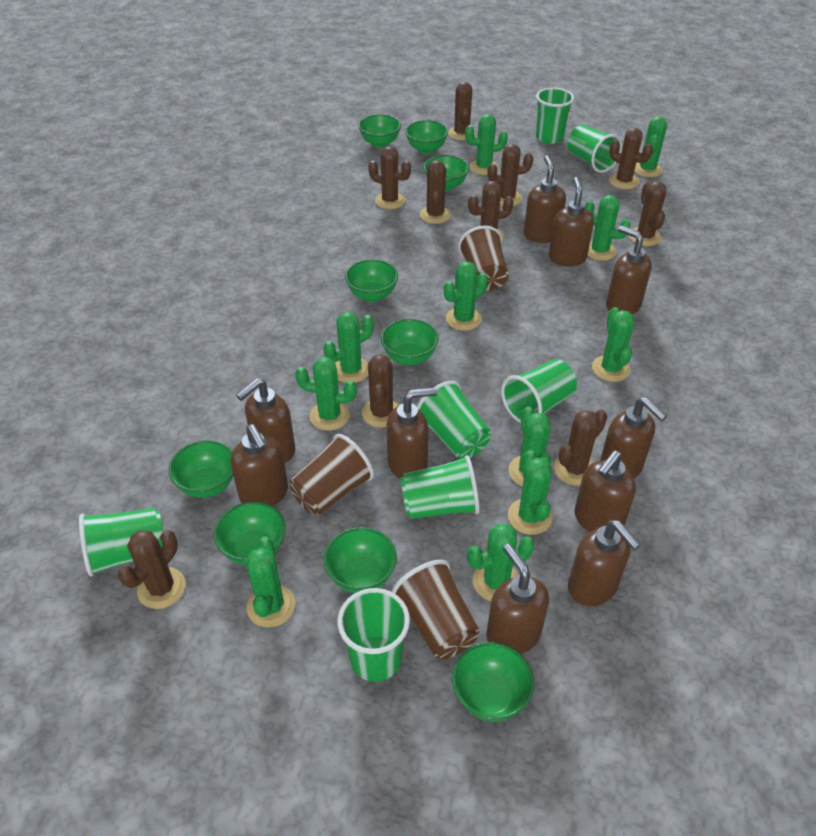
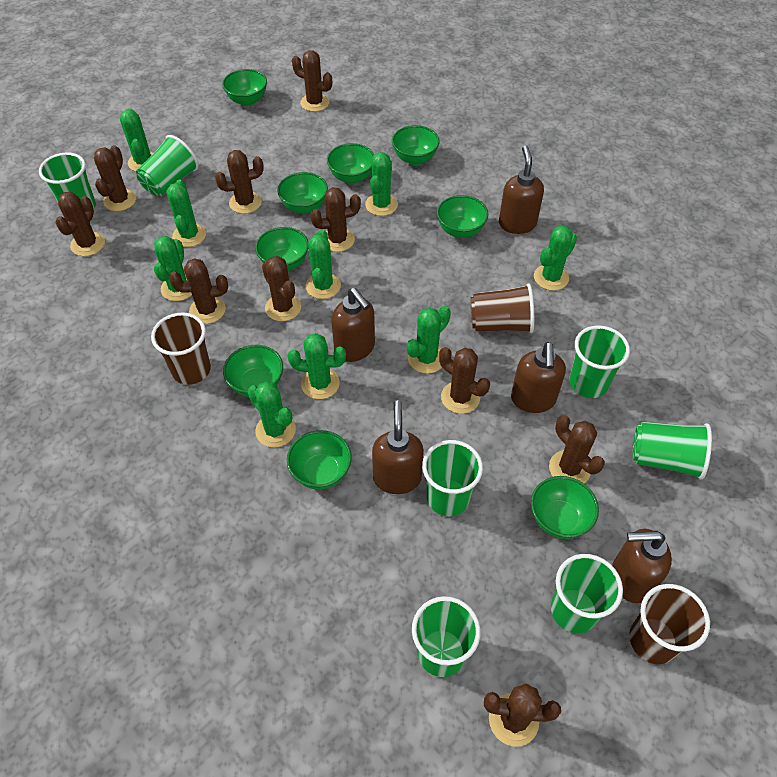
brown soap dispenser: 10 -> 5
green cactus: 11 -> 9

